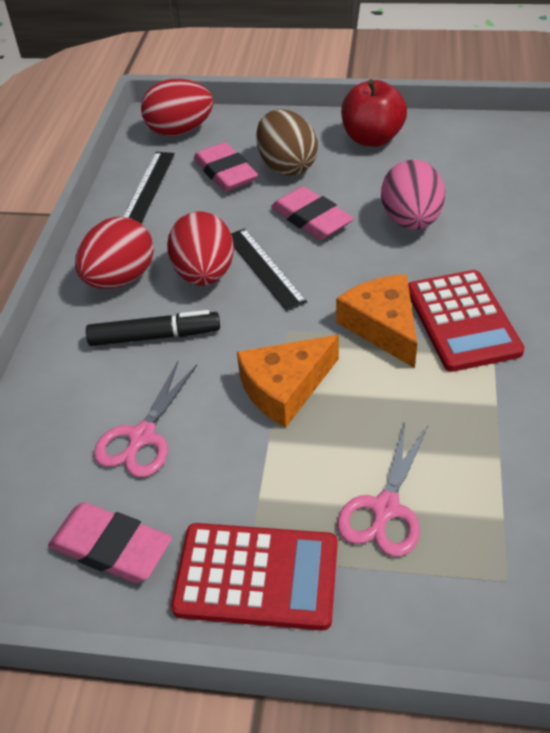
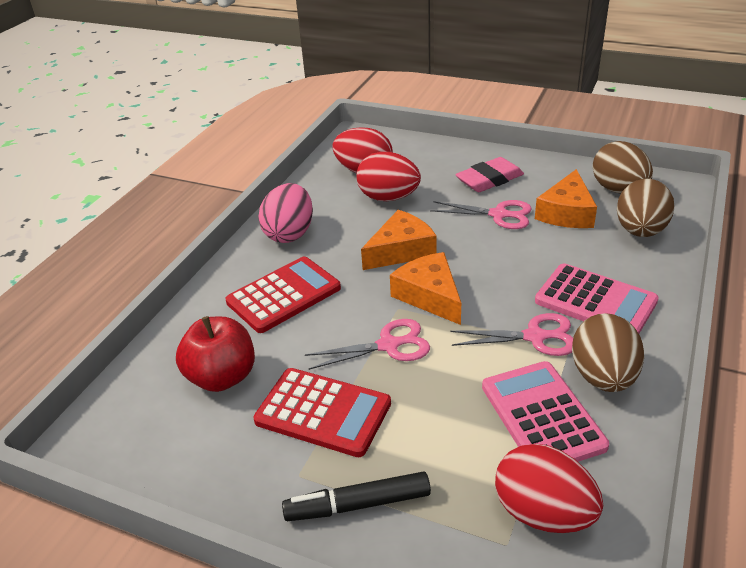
black ruler: 2 -> 0
brown egg: 1 -> 3
orange cheese: 2 -> 3
pink calculator: 0 -> 2
pink eraser: 3 -> 1
pink scissors: 2 -> 3

